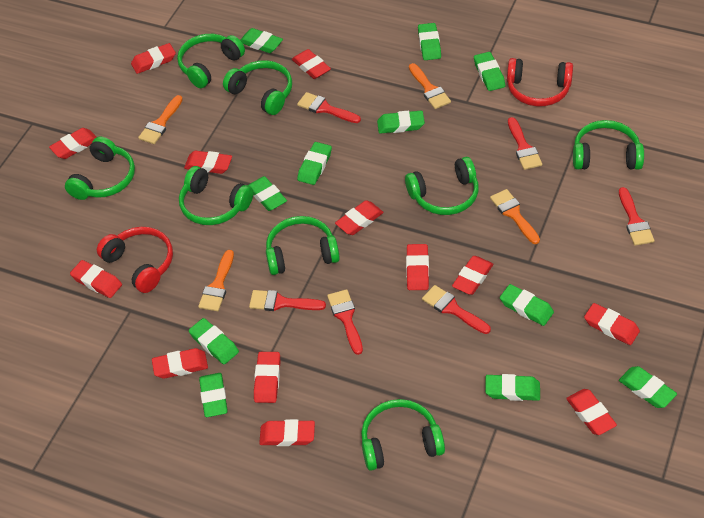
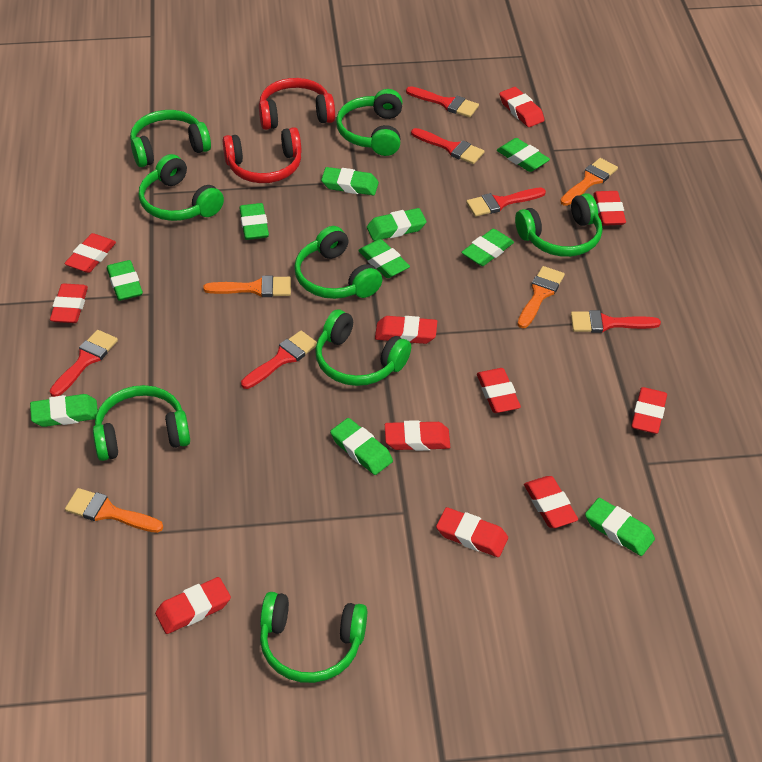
green eraser: 11 -> 10
red eraser: 13 -> 11

